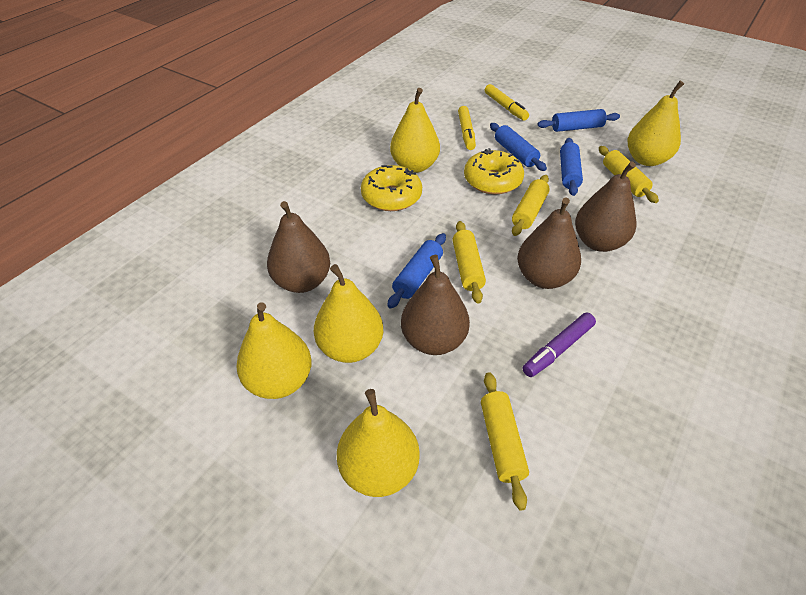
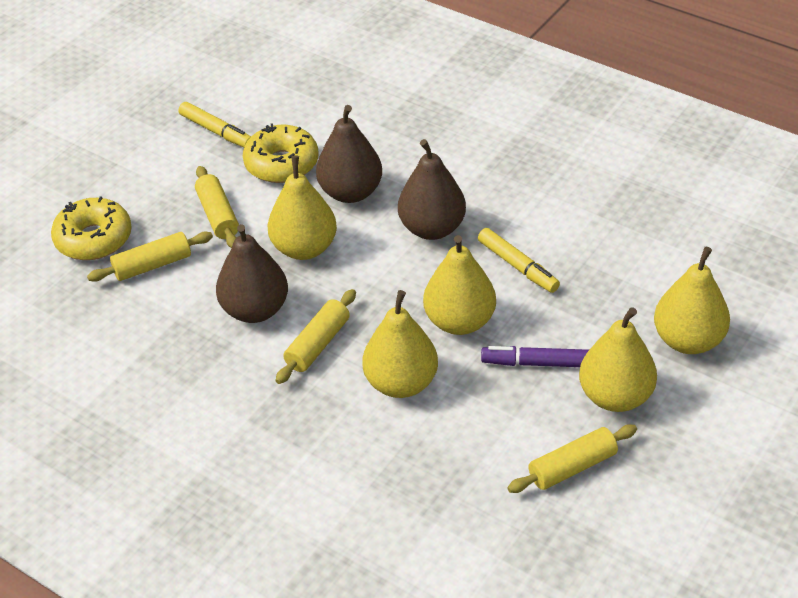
blue rolling pin: 4 -> 0
brown pear: 4 -> 3

